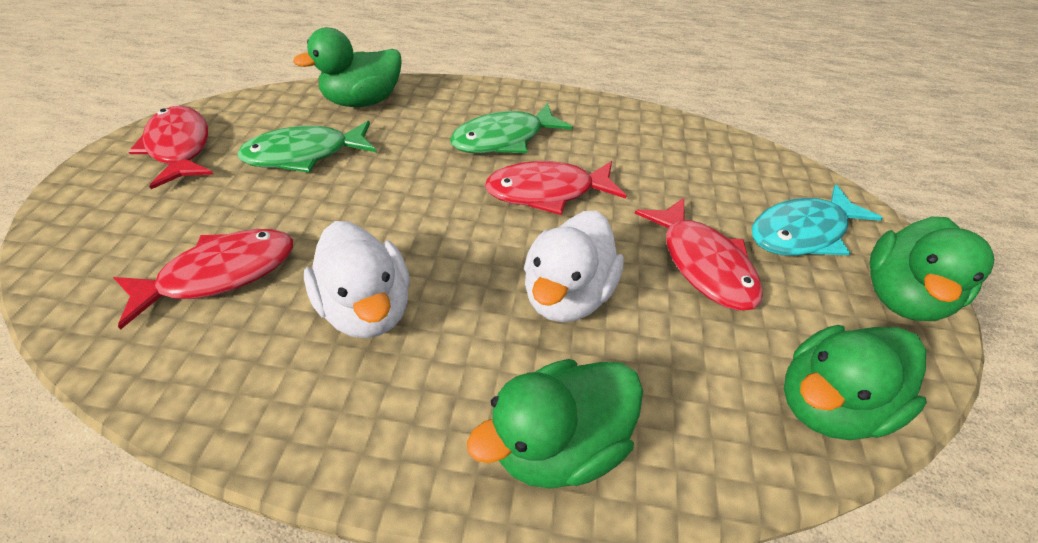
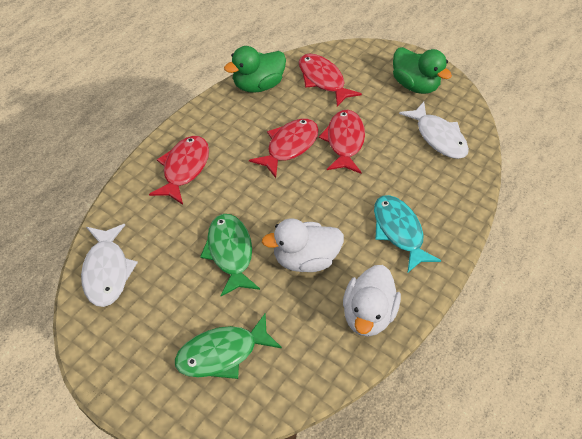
green duck: 4 -> 2
white fish: 0 -> 2

